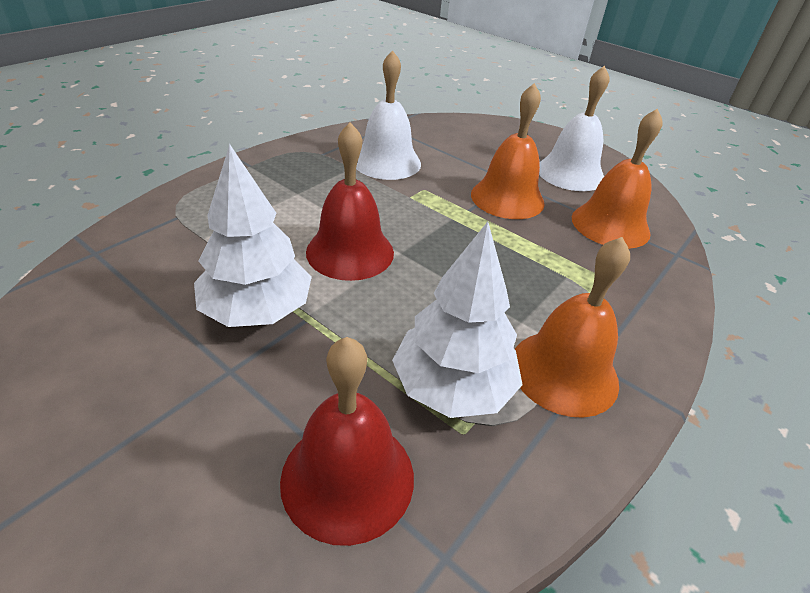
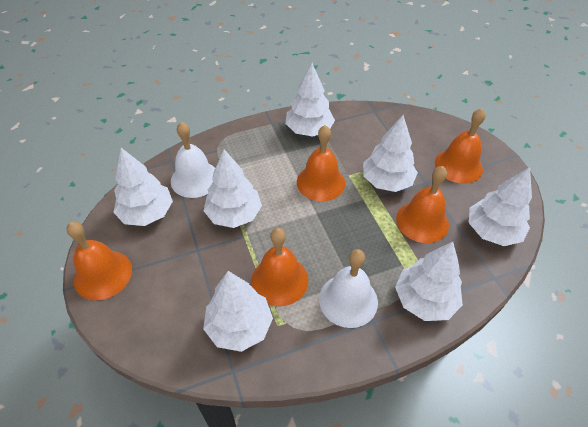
orange bell: 3 -> 5
red bell: 2 -> 0
white tree: 2 -> 7

